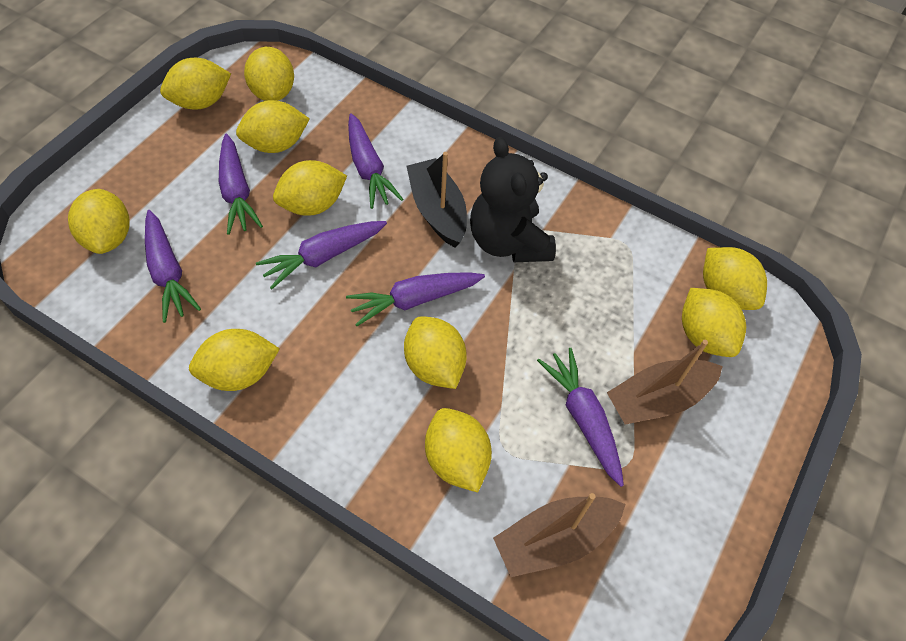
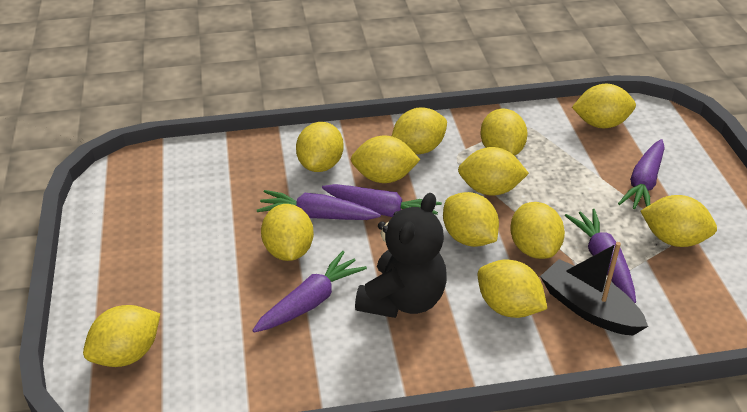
brown boat: 2 -> 0
purple carrot: 6 -> 5
yellow lemon: 10 -> 12

